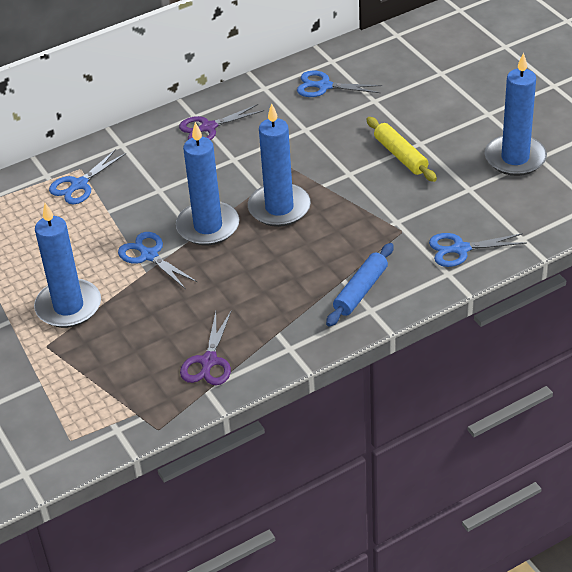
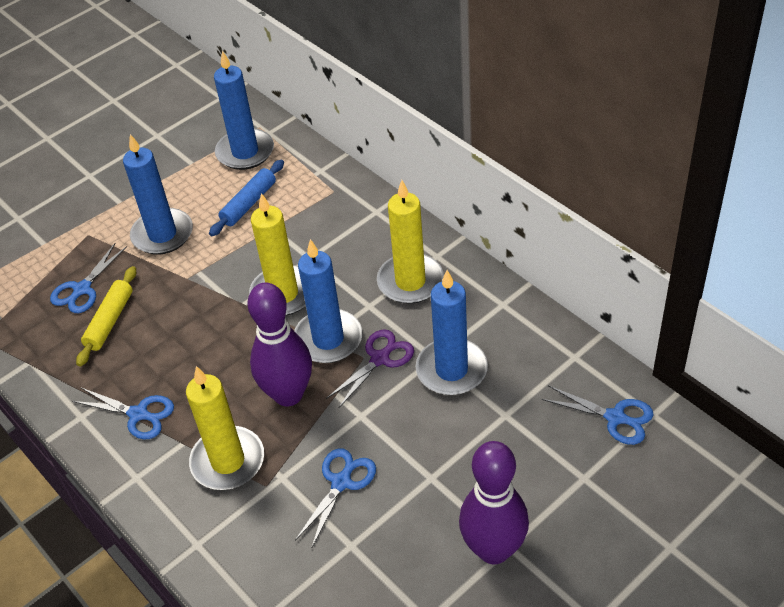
purple bowling pin: 0 -> 2
purple scissors: 2 -> 1
yellow candle: 0 -> 3

